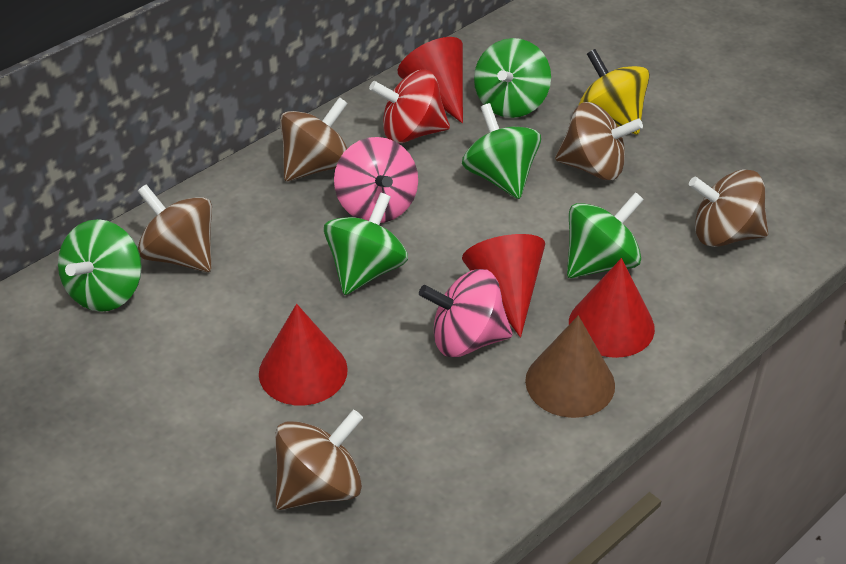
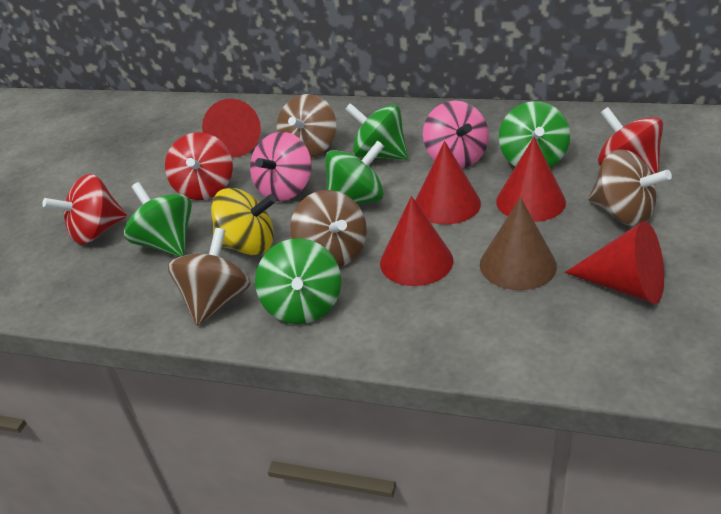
brown spinning top: 5 -> 4
red cone: 4 -> 5
red spinning top: 1 -> 3

